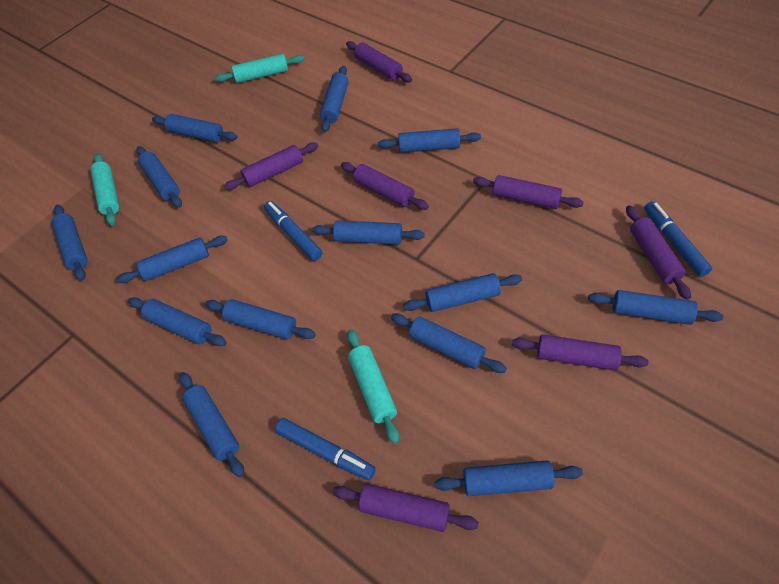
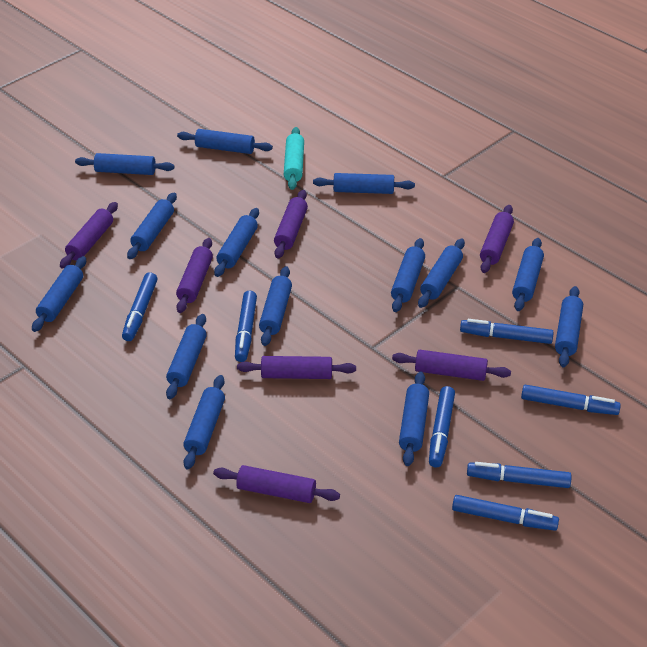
blue marker: 3 -> 7
turquoise rolling pin: 3 -> 1

